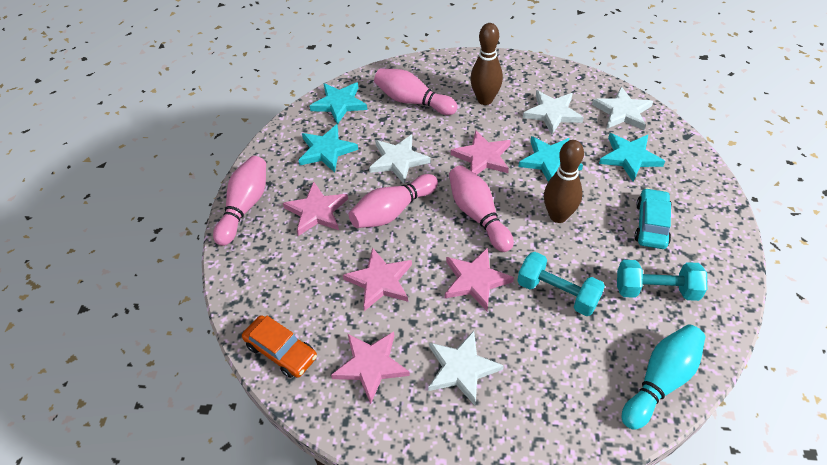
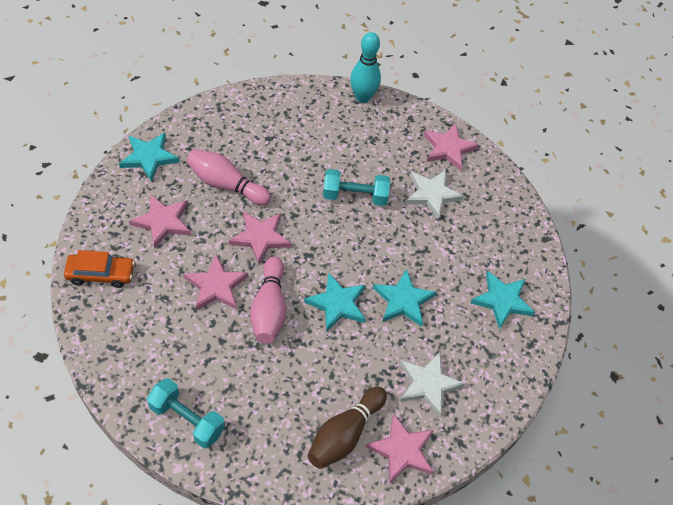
brown bowling pin: 2 -> 1
pink bowling pin: 4 -> 2
turquoise car: 1 -> 0
white star: 4 -> 2

